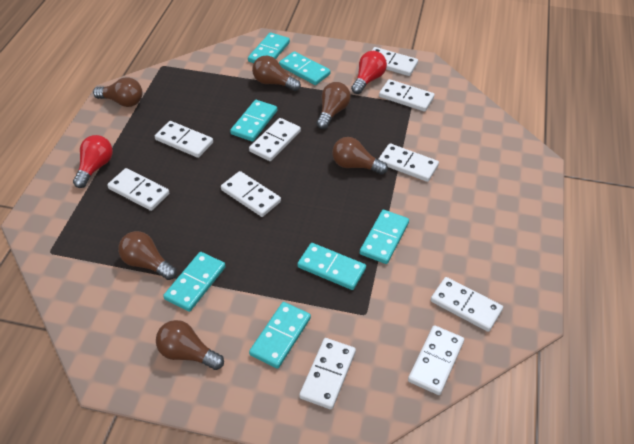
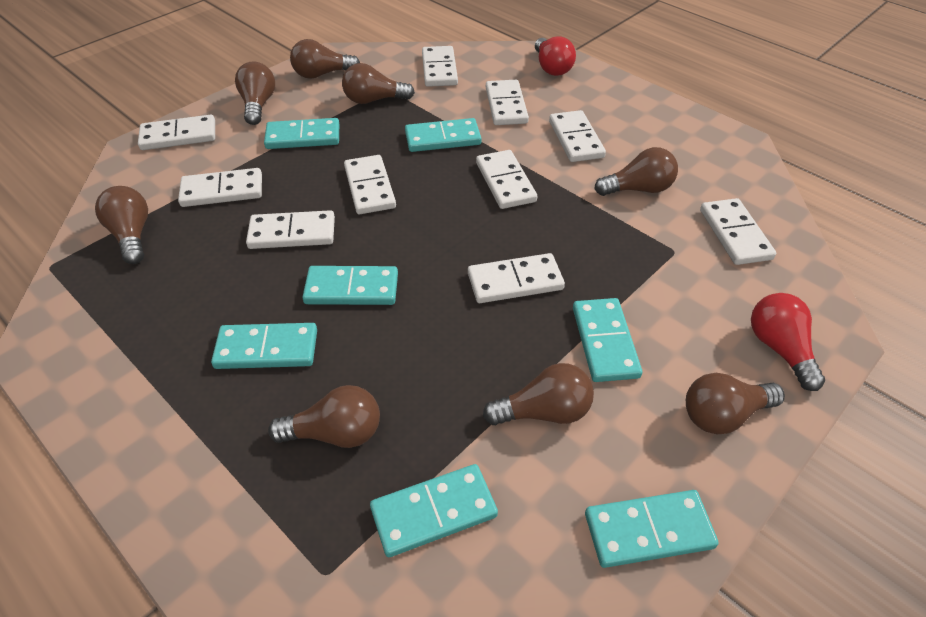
brown light bulb: 6 -> 8

